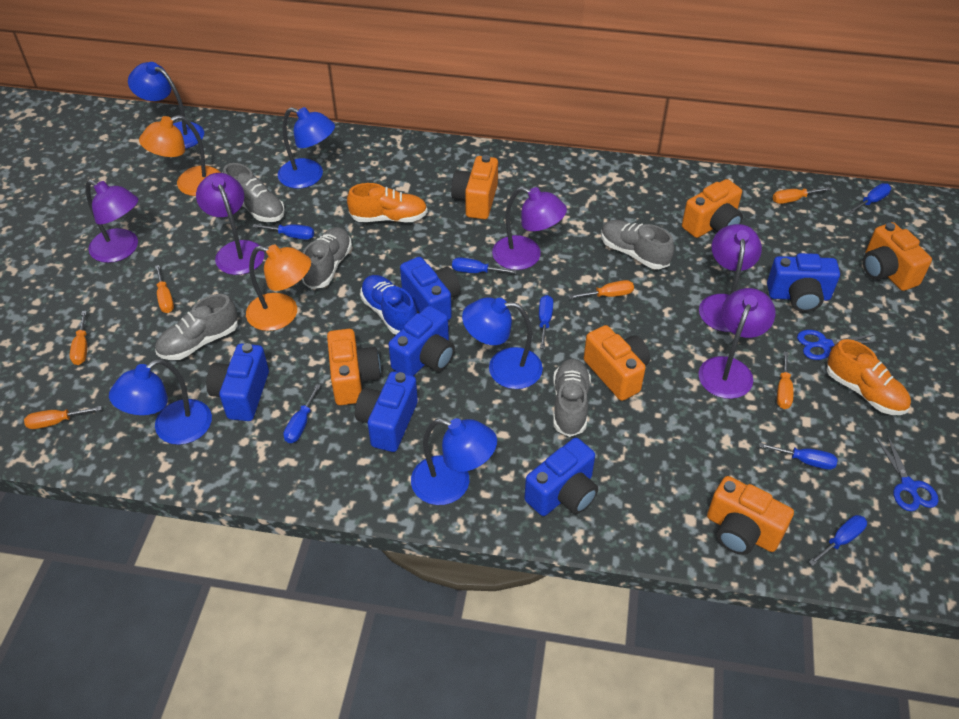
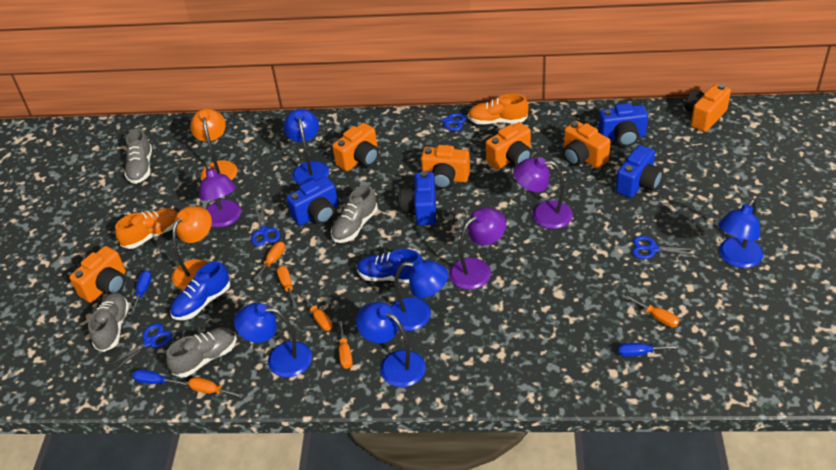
blue camera: 6 -> 4
blue scissors: 2 -> 4
blue screwdriver: 7 -> 3
blue shoe: 1 -> 2
grey shoe: 5 -> 4
purple lamp: 5 -> 3

